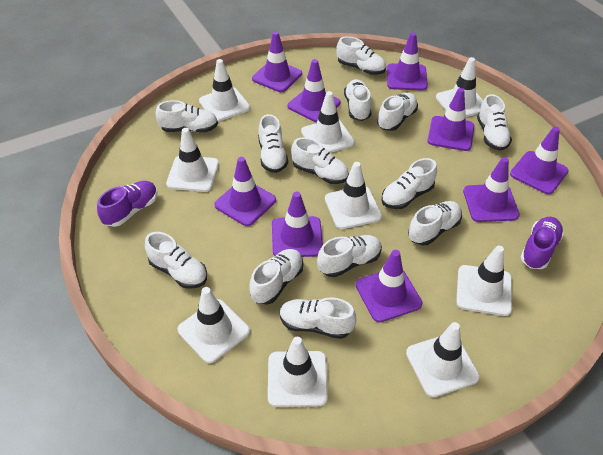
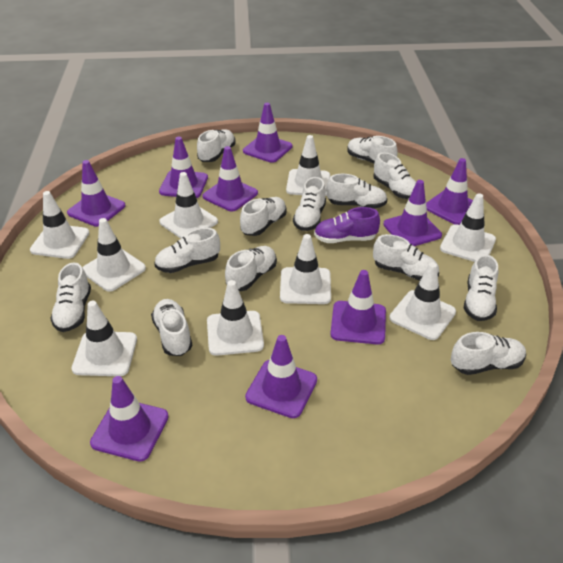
purple shoe: 2 -> 1

